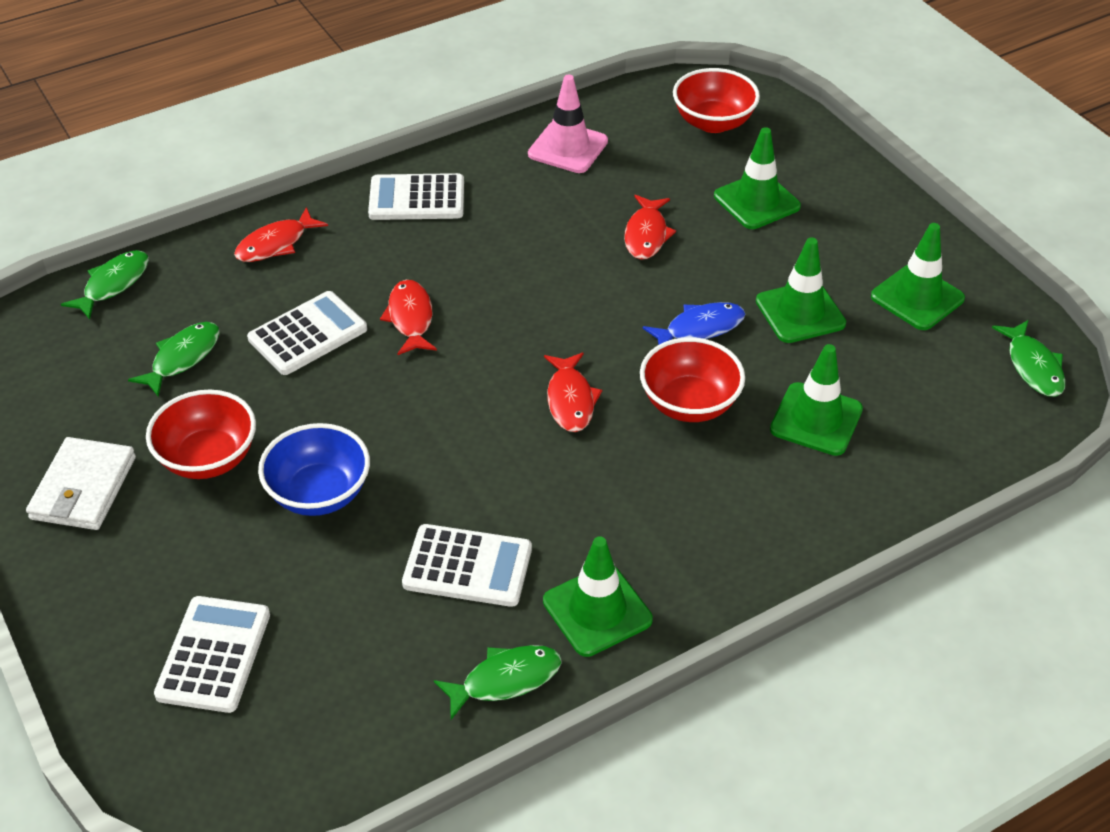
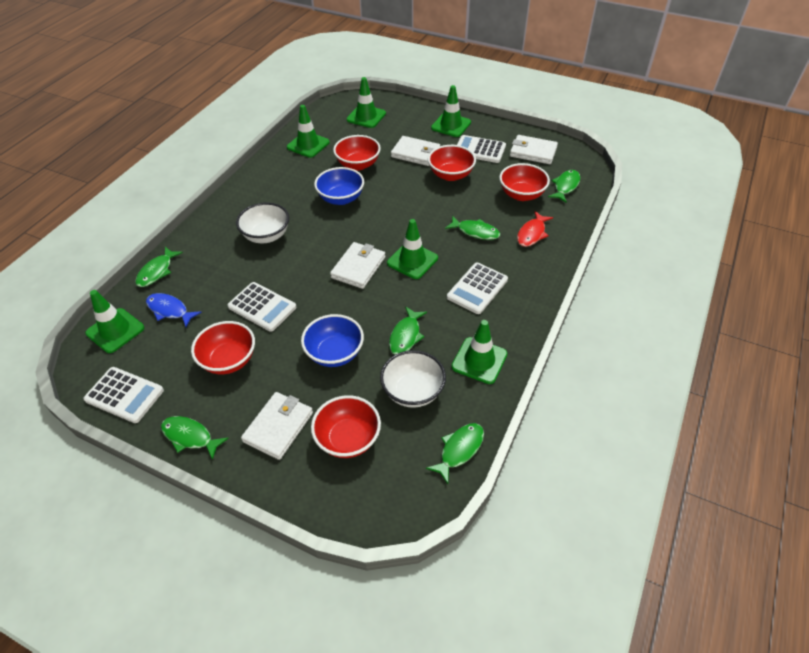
blue bowl: 1 -> 2
green fish: 4 -> 6
green traffic cone: 5 -> 6
pink traffic cone: 1 -> 0
red bowl: 3 -> 5
red fish: 4 -> 1
white bowl: 0 -> 2
white wallet: 1 -> 4

